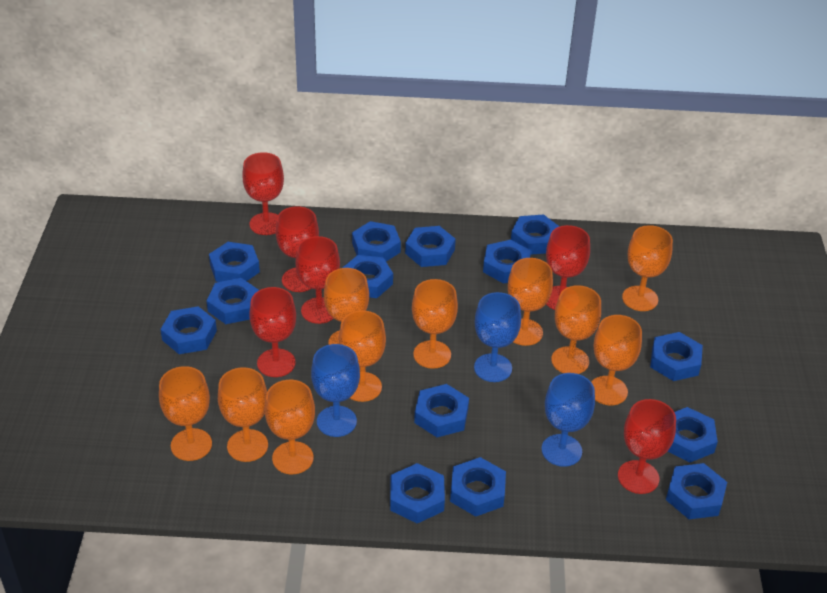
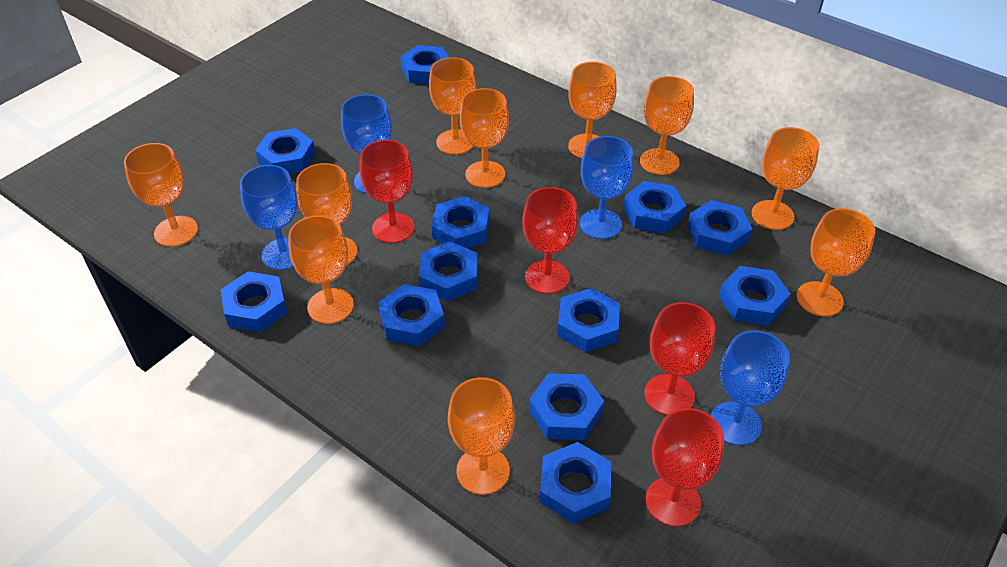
blue goblet: 3 -> 4
blue nut: 14 -> 12
red goblet: 6 -> 4

